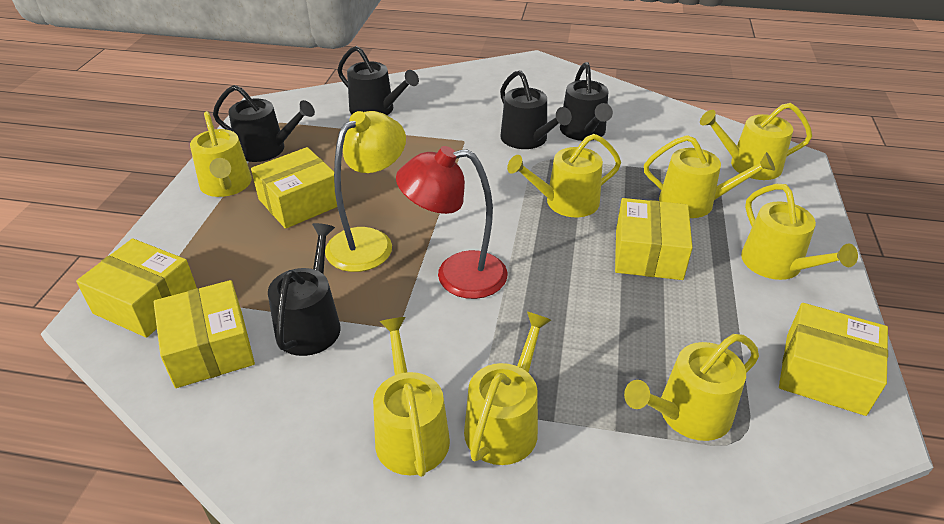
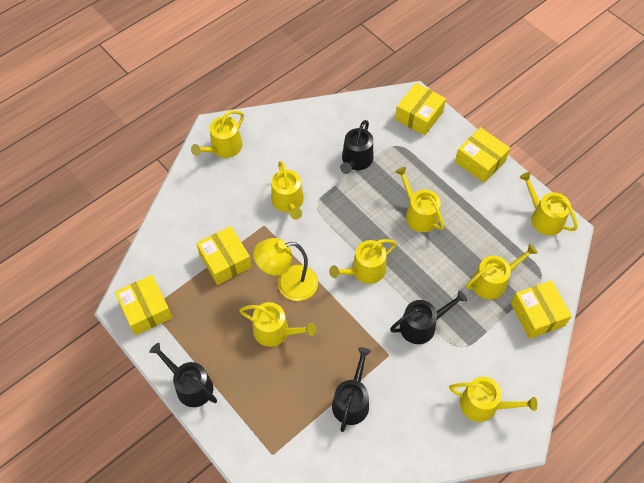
black watering can: 5 -> 4
red lamp: 1 -> 0

